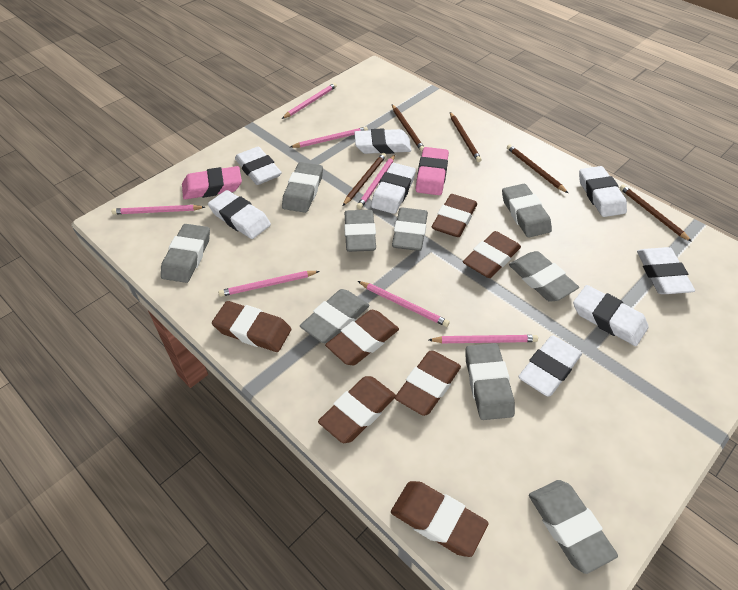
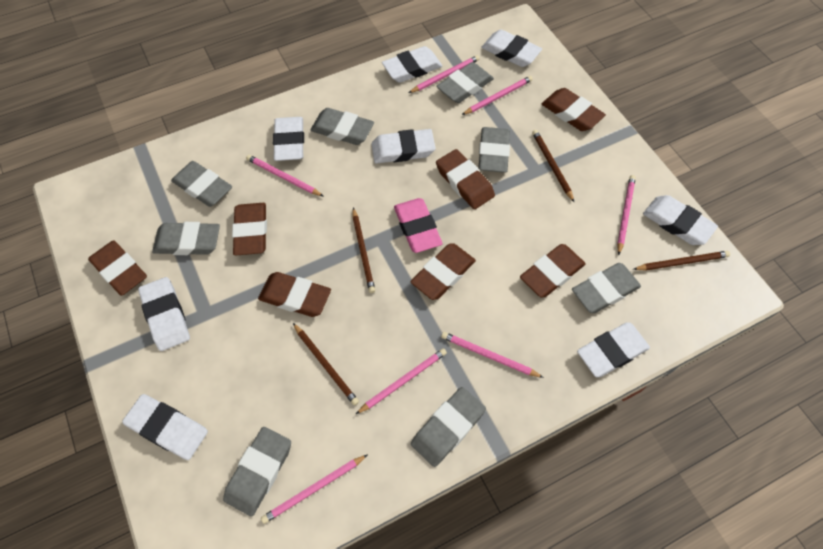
brown pencil: 5 -> 4
grey eraser: 9 -> 8
pink eraser: 2 -> 1

